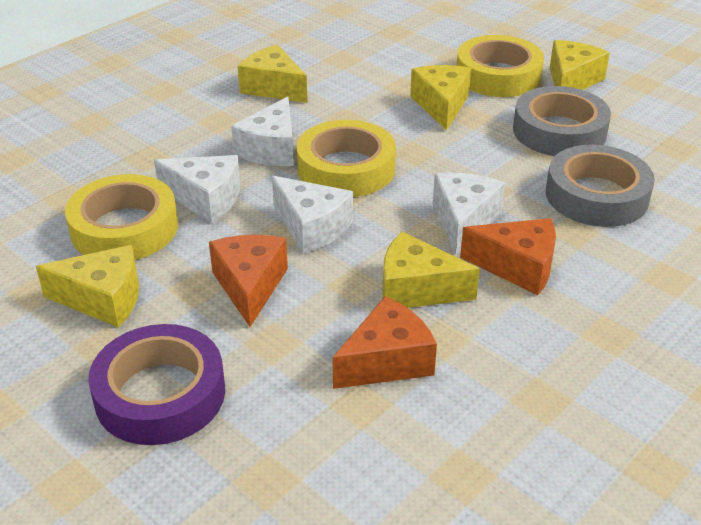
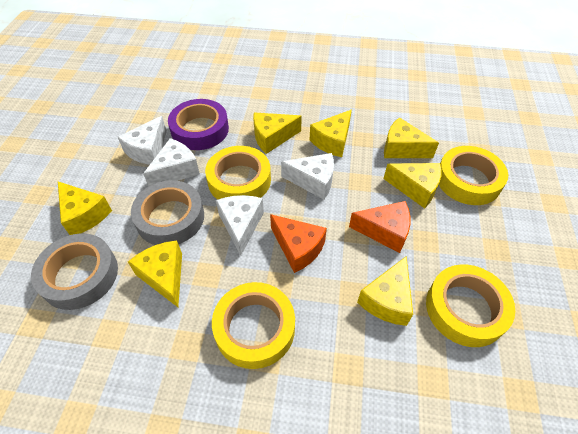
orange cheese: 3 -> 2
yellow cheese: 5 -> 7
yellow tape: 3 -> 4

